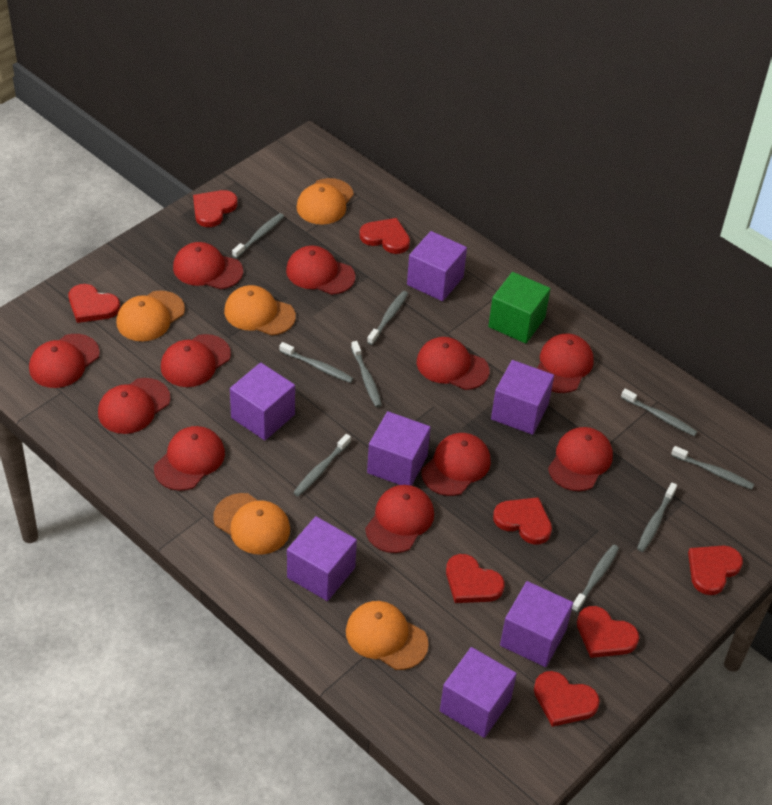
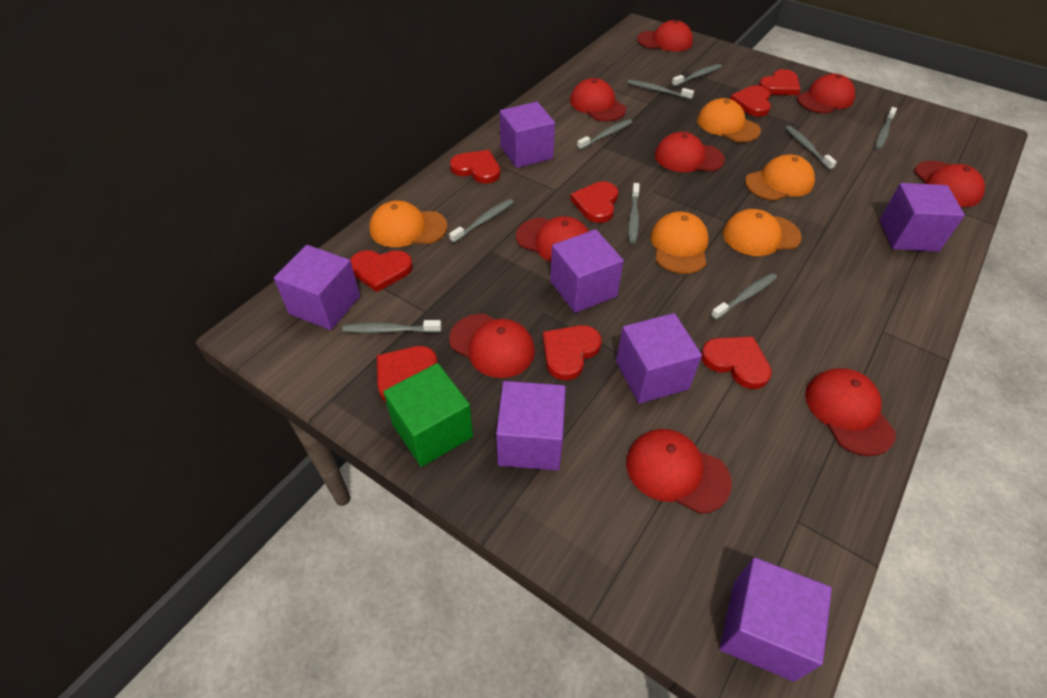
red cap: 11 -> 9

